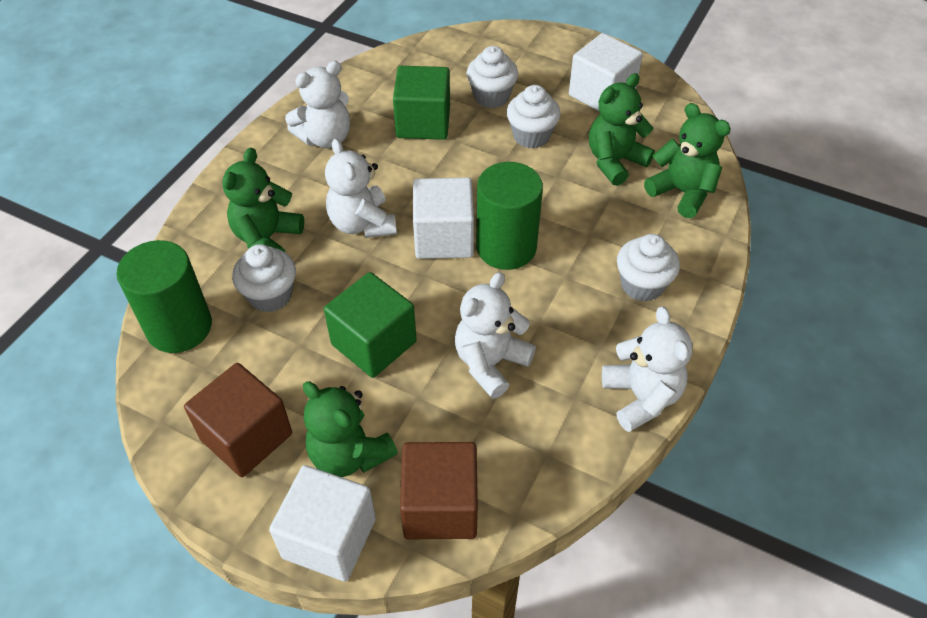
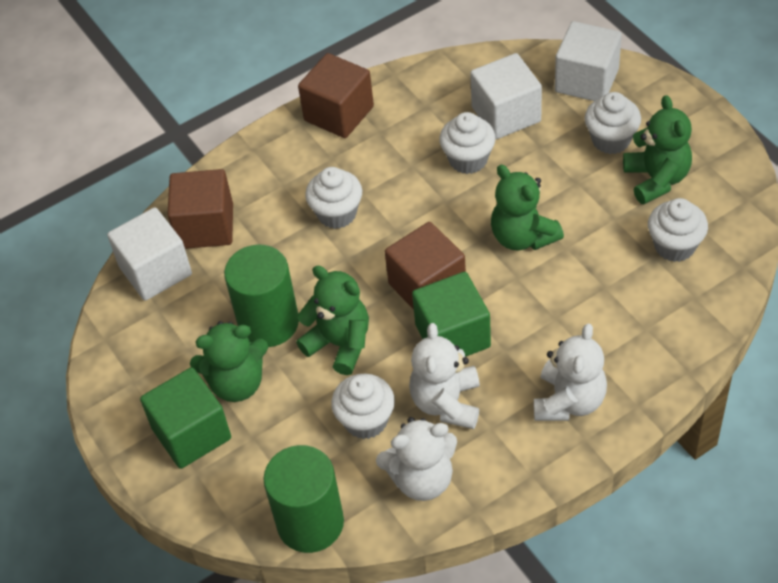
brown cube: 2 -> 3
white cupcake: 4 -> 5
white teddy bear: 4 -> 3

